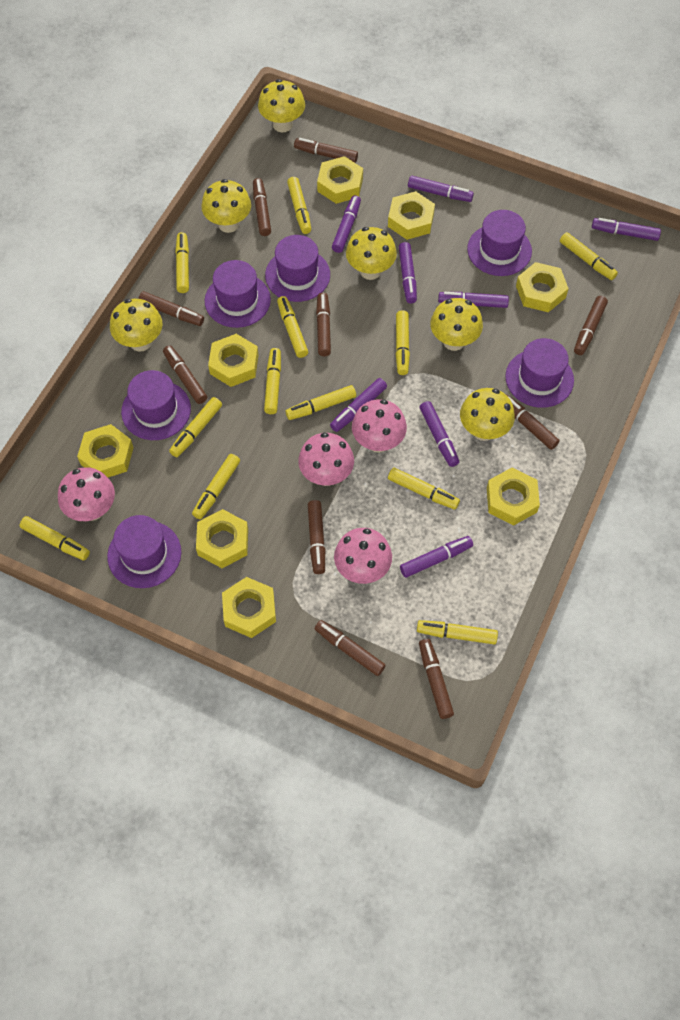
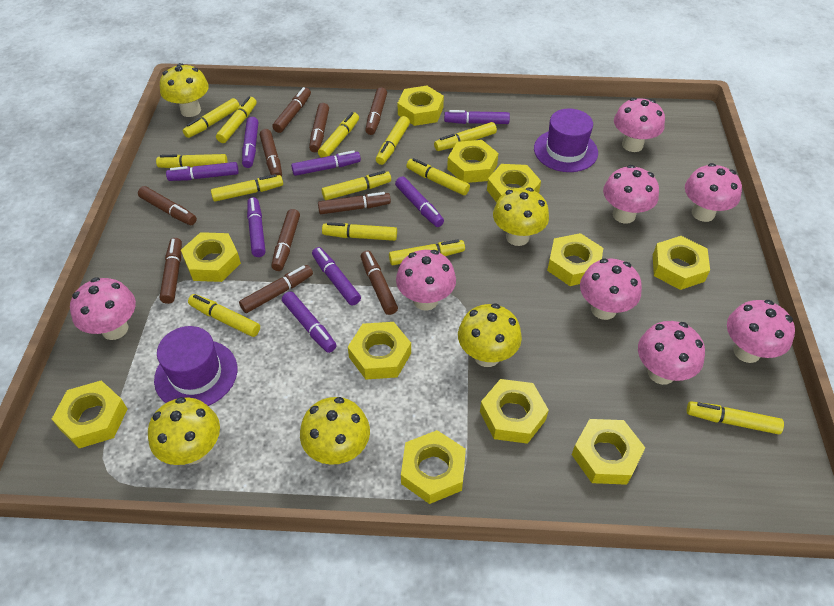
pink mushroom: 4 -> 8
purple hat: 6 -> 2
yellow marker: 12 -> 13
yellow mushroom: 6 -> 5
yellow nut: 8 -> 11

